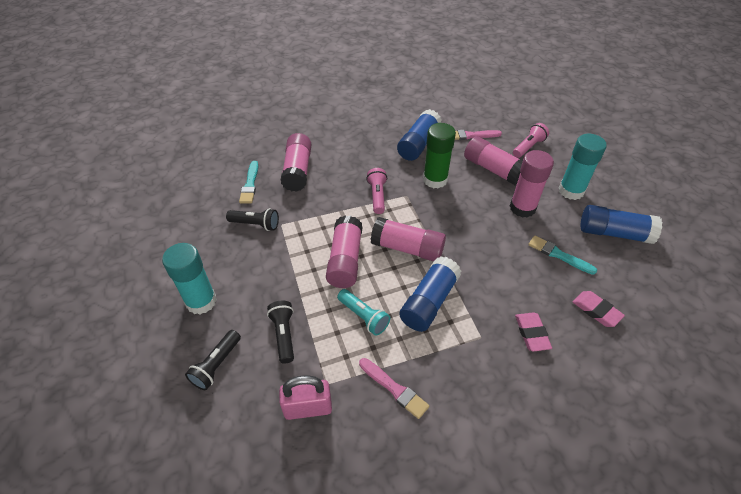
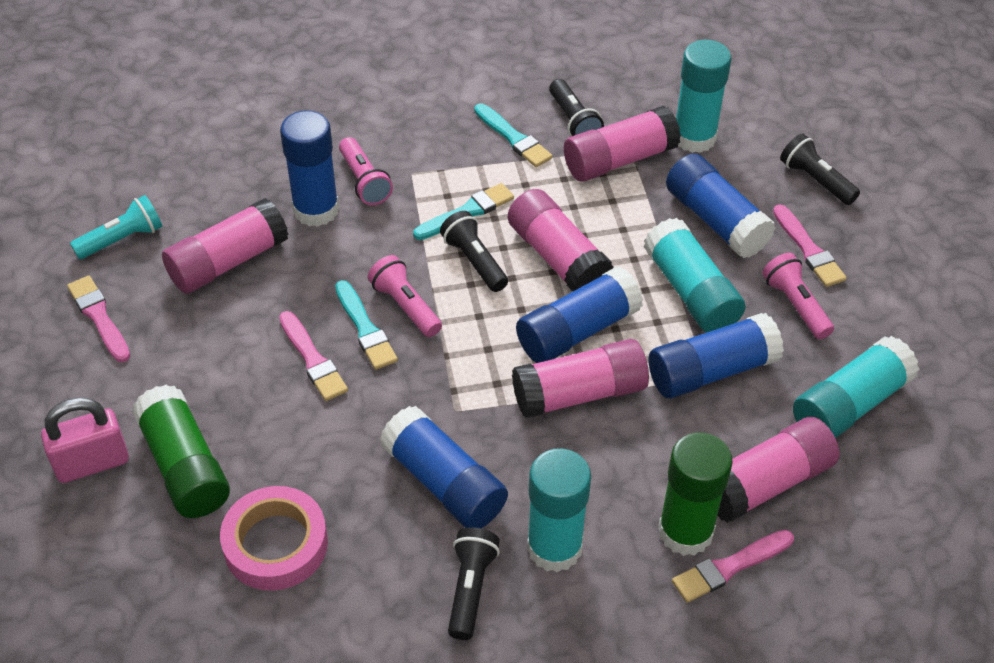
black flashlight: 3 -> 4
blue glue stick: 3 -> 5
green glue stick: 1 -> 2
pink brush: 2 -> 4
pink eraser: 2 -> 0
pink flashlight: 2 -> 3
pink tape: 0 -> 1
turquoise brush: 2 -> 3
turquoise glue stick: 2 -> 4

